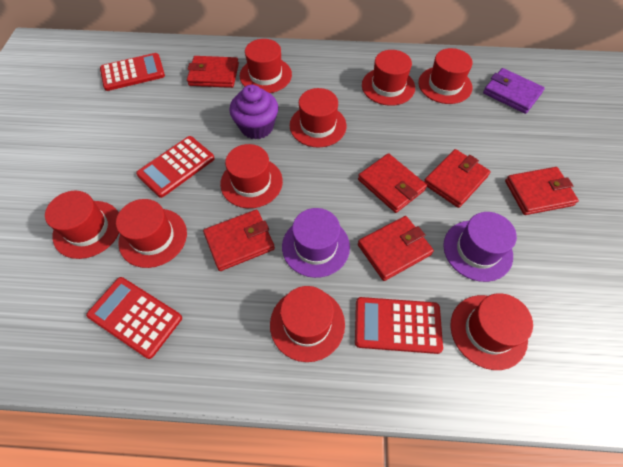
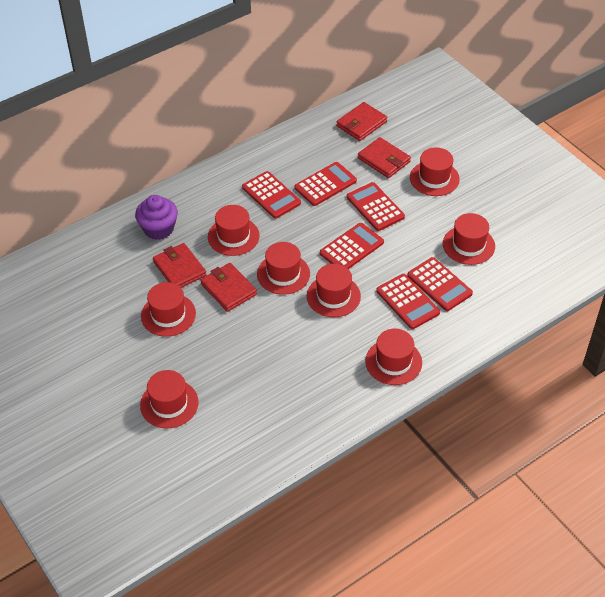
purple hat: 2 -> 0
purple wallet: 1 -> 0
red calculator: 4 -> 6
red hat: 9 -> 8
red wallet: 6 -> 4

